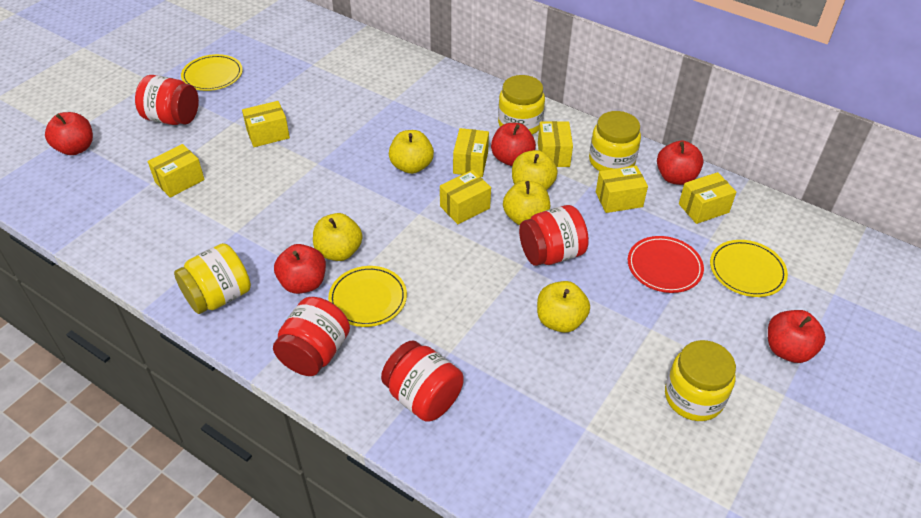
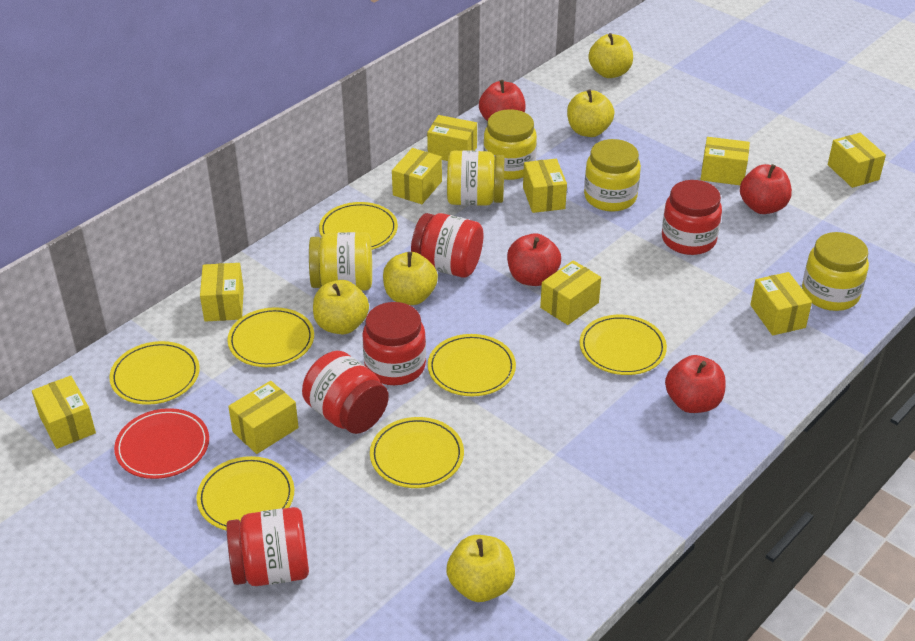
red apple: 5 -> 4
red jar: 4 -> 5
yellow box: 7 -> 10
yellow jar: 4 -> 5
yellow plate: 3 -> 7

